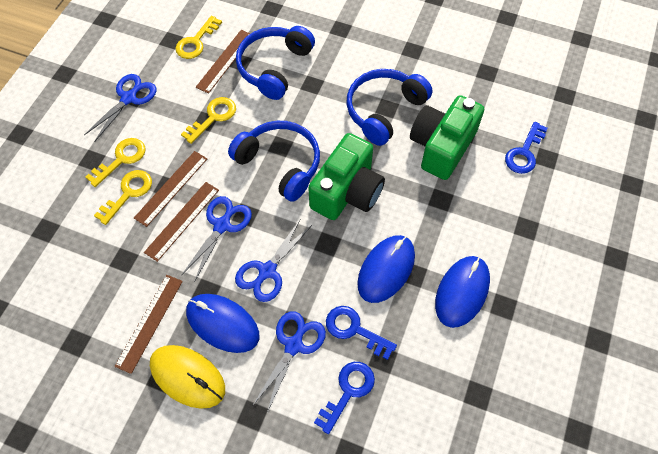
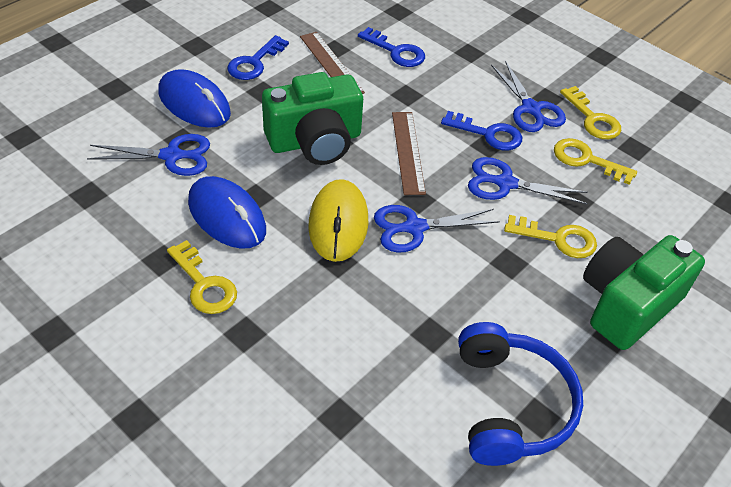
blue headphones: 3 -> 1
blue mouse: 3 -> 2
brown ruler: 4 -> 2

